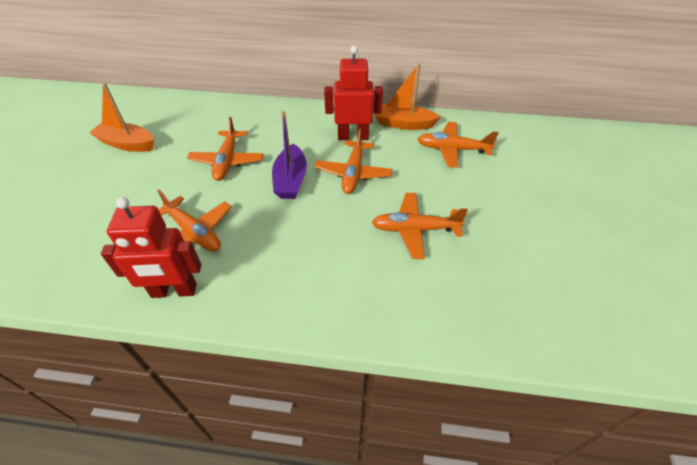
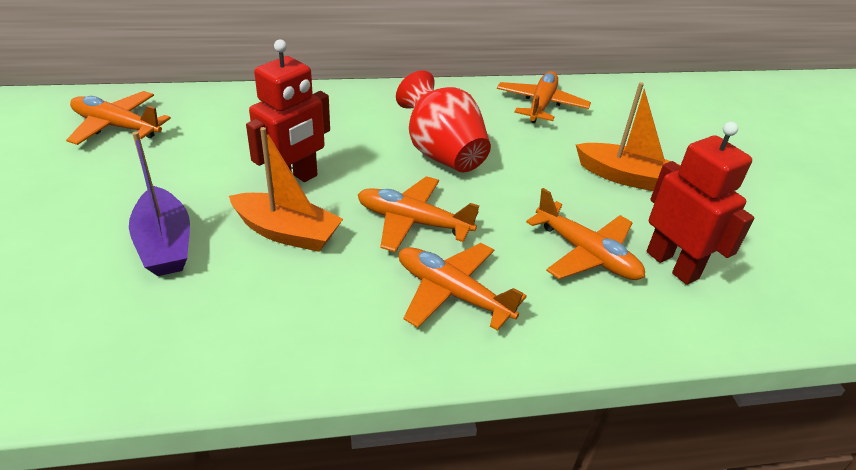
red vase: 0 -> 1

